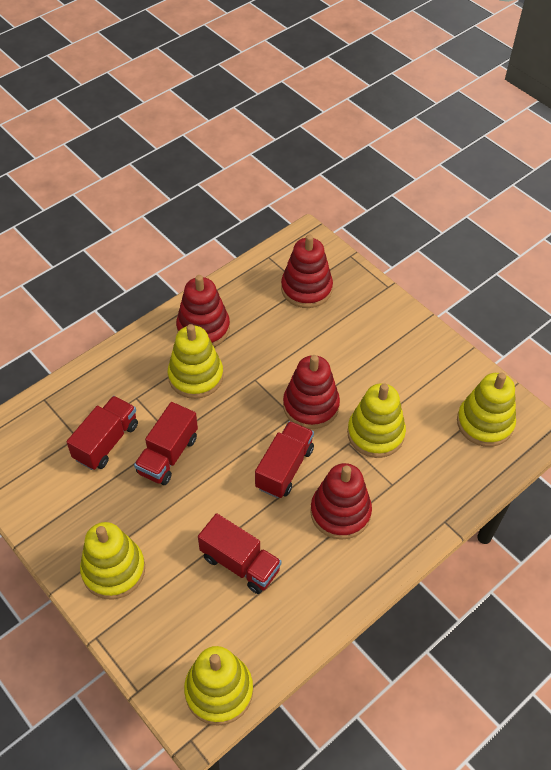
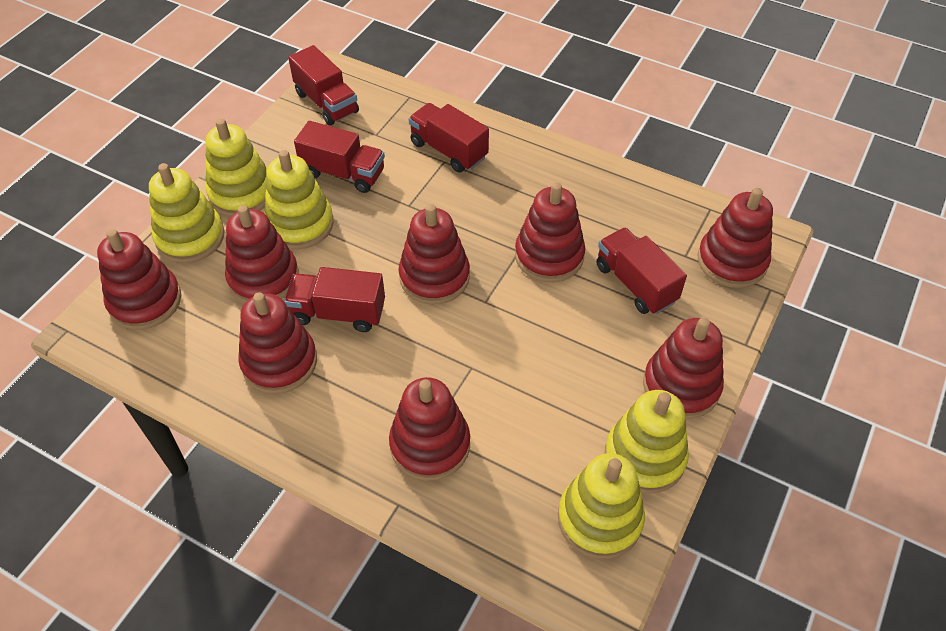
red stacking toy: 4 -> 8
red truck: 4 -> 5

